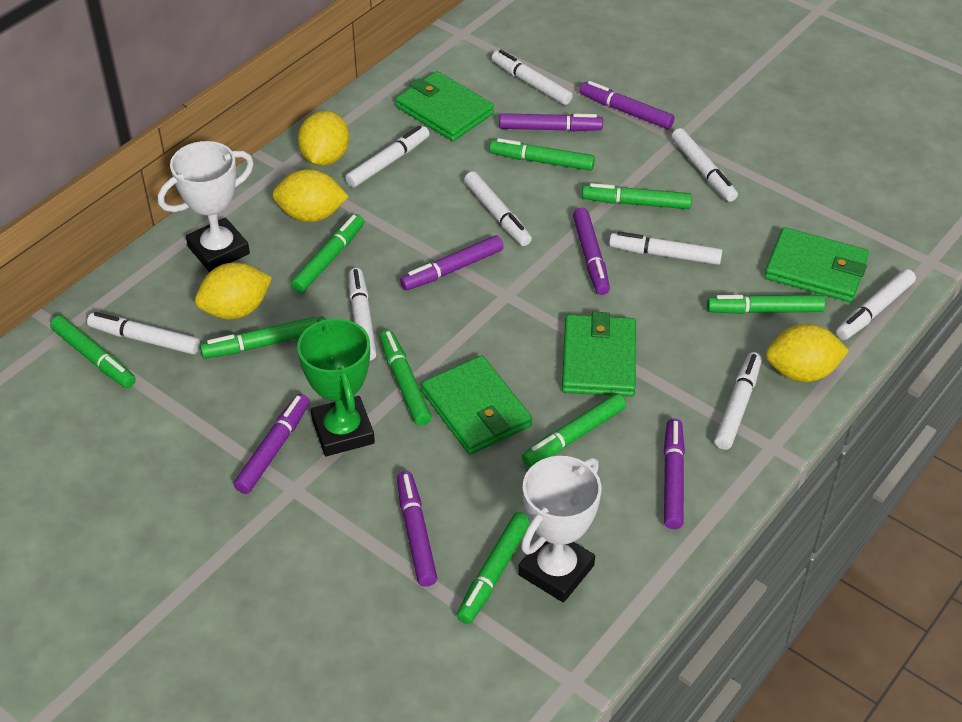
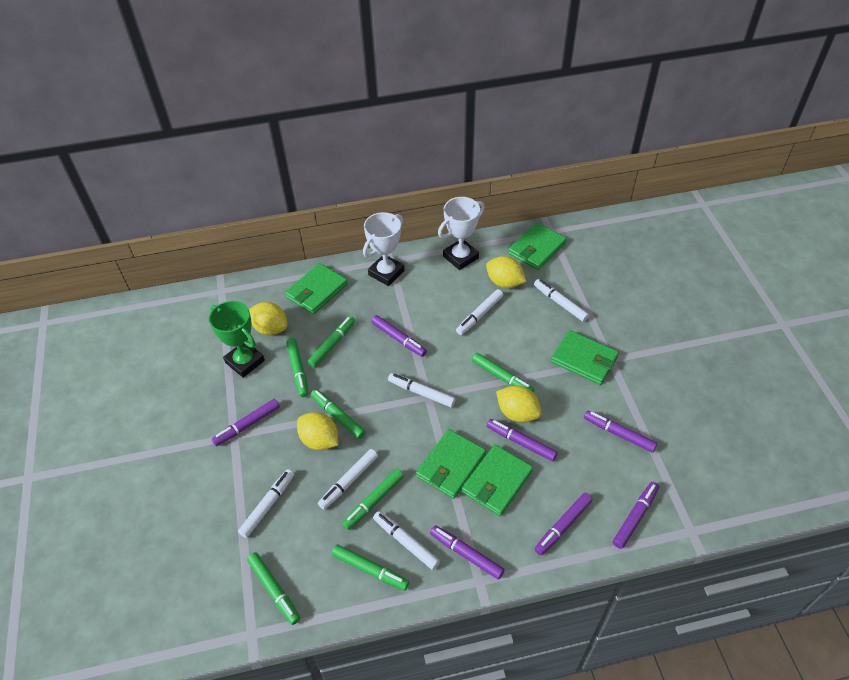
green marker: 9 -> 7
green wallet: 4 -> 5
white marker: 9 -> 6

